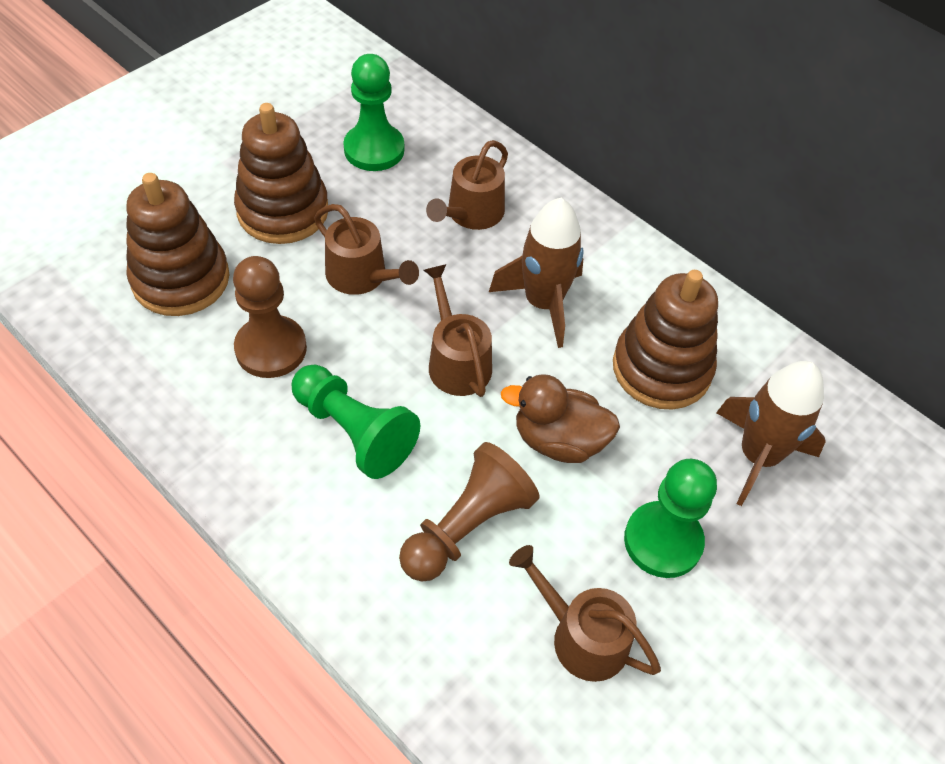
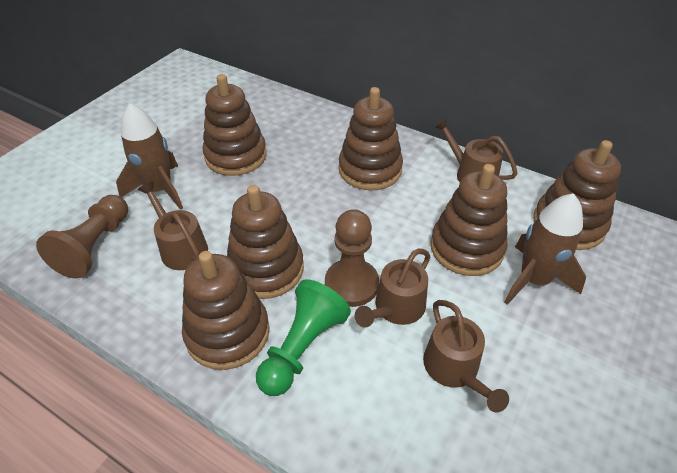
brown duck: 1 -> 0
brown stacking toy: 3 -> 6
green pawn: 3 -> 1

